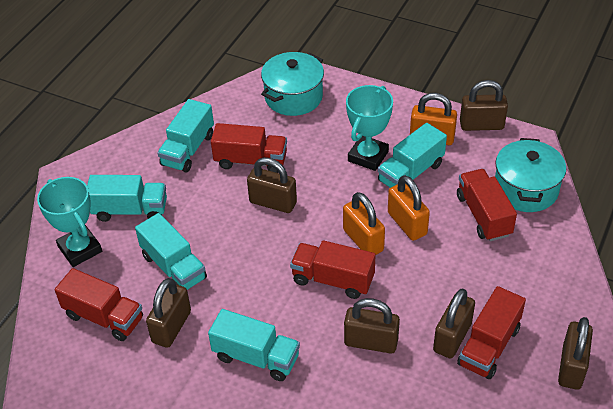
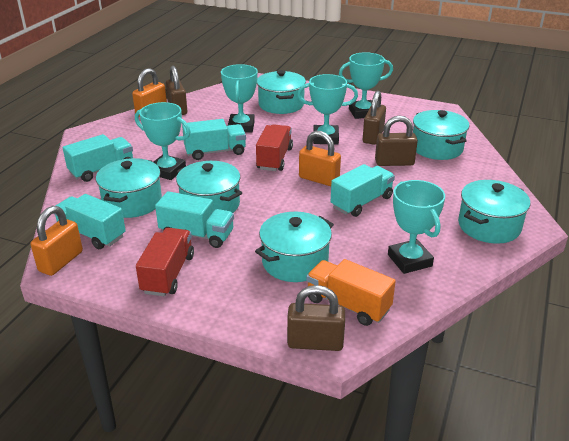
brown padlock: 6 -> 4
orange truck: 0 -> 1
red truck: 5 -> 2
turquoise pot: 2 -> 6
turquoise trophy: 2 -> 5

